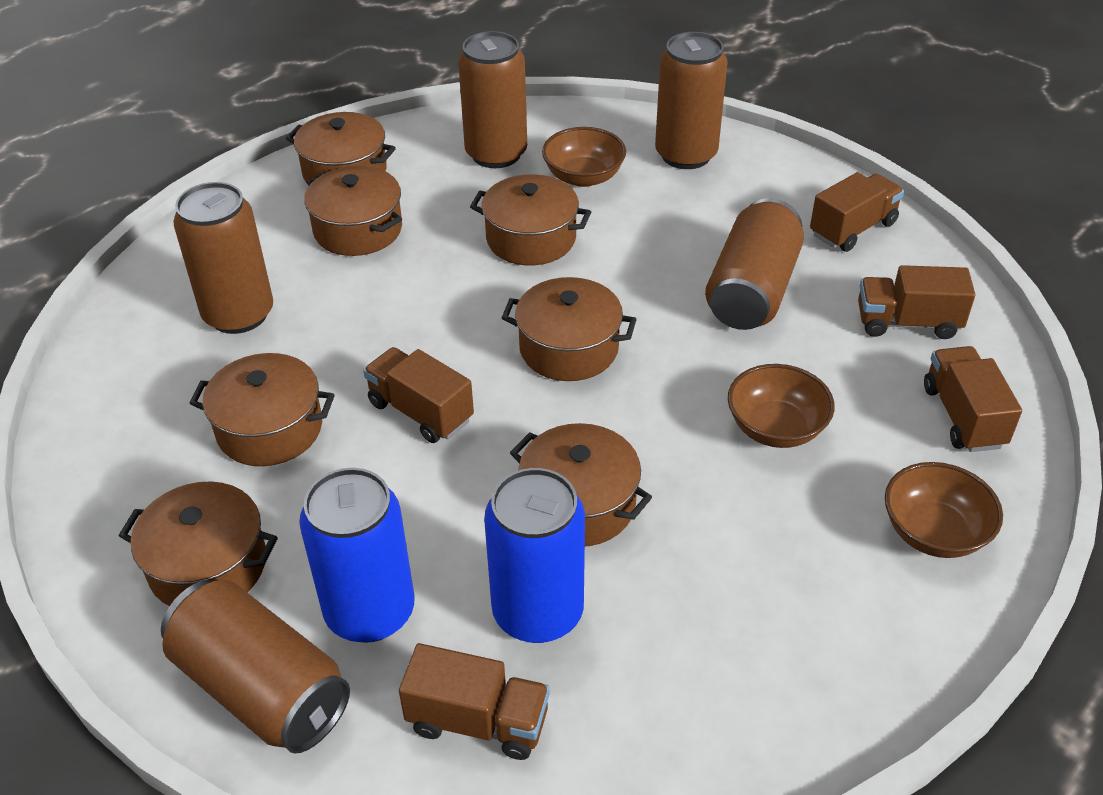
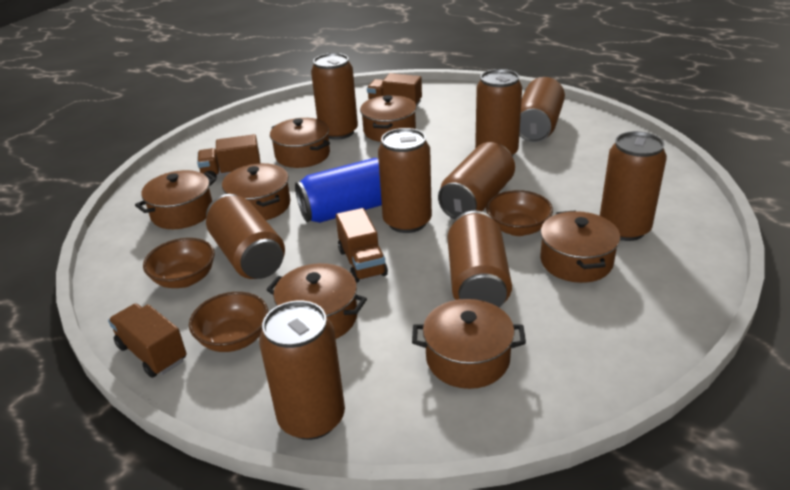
blue can: 2 -> 1
brown can: 5 -> 9
brown truck: 5 -> 4

